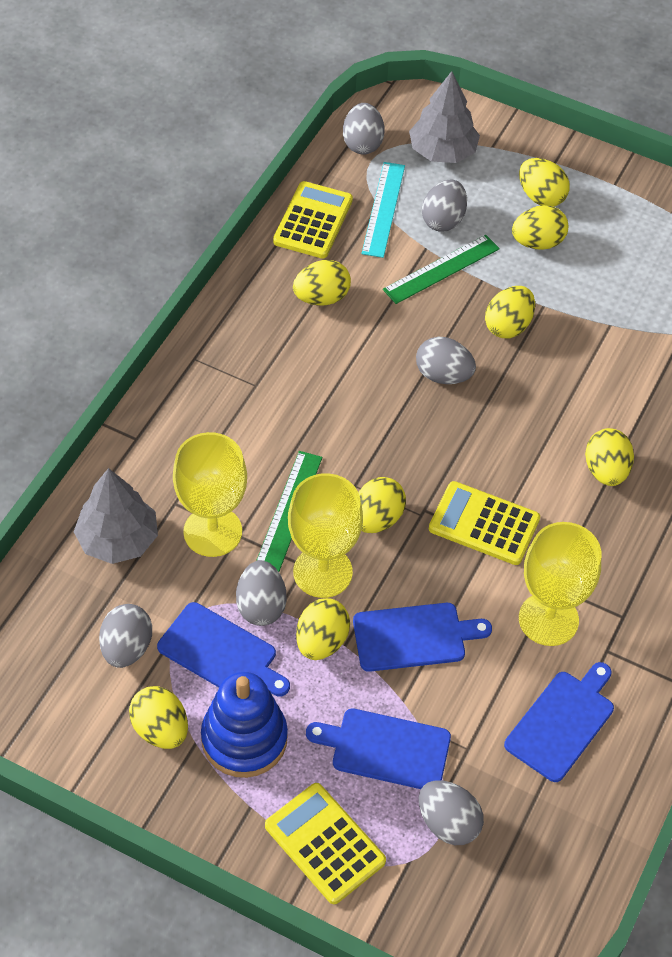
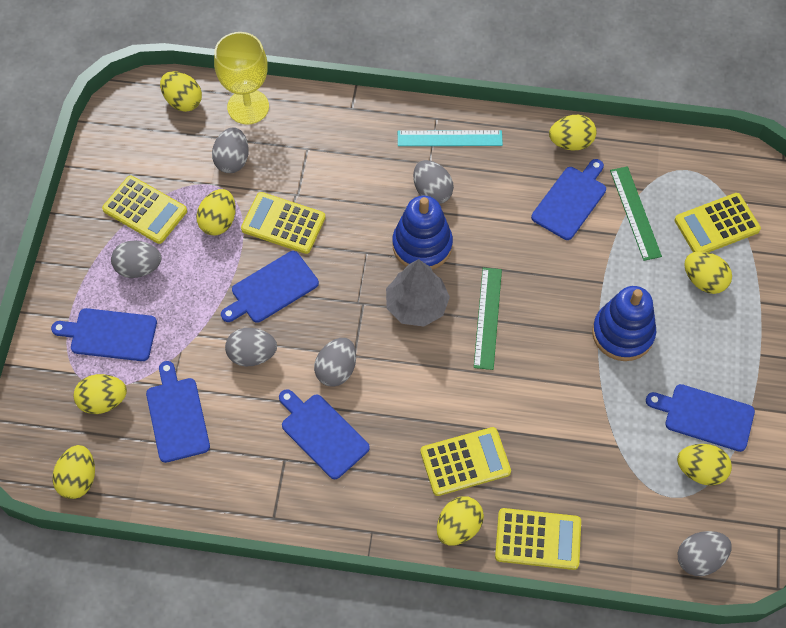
blue cutting board: 4 -> 6
blue stacking toy: 1 -> 2
grey tree: 2 -> 1
yellow calculator: 3 -> 5
yellow goblet: 3 -> 1

